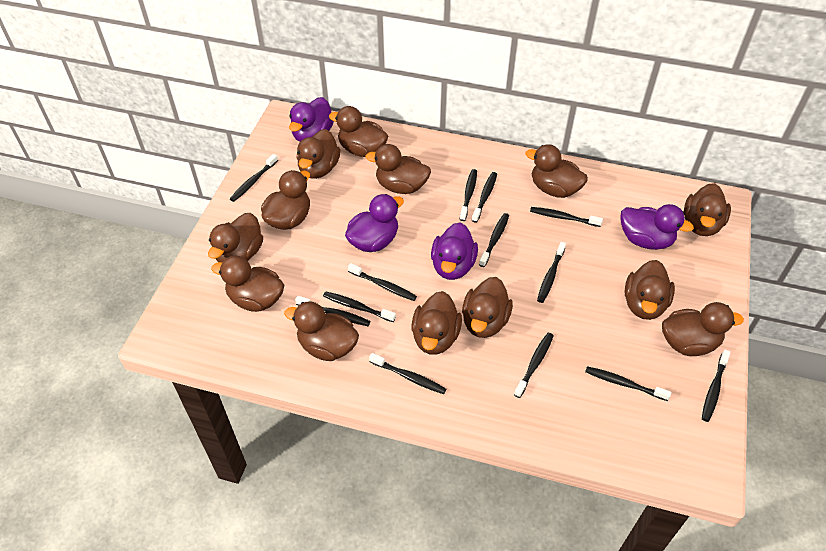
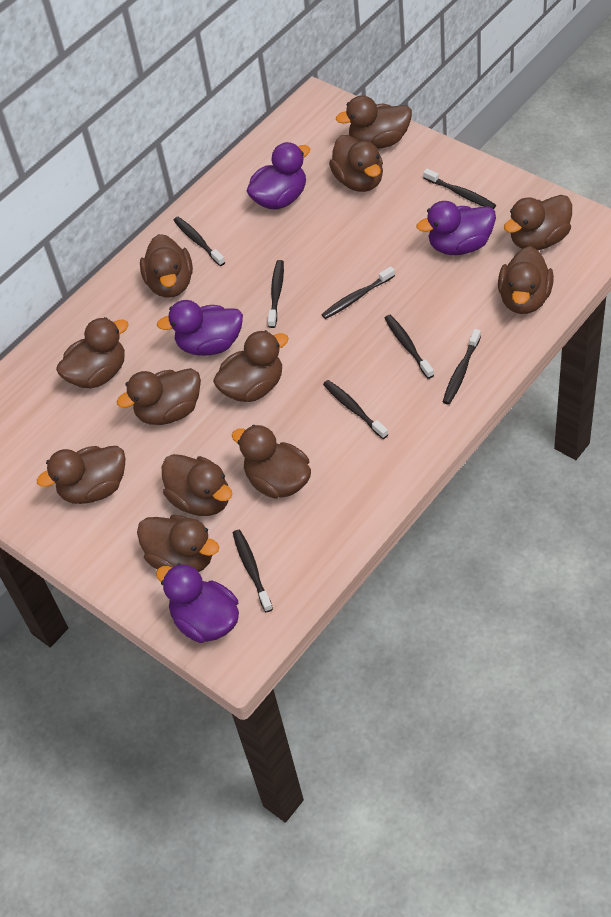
black toothbrush: 13 -> 8
brown duck: 13 -> 12

